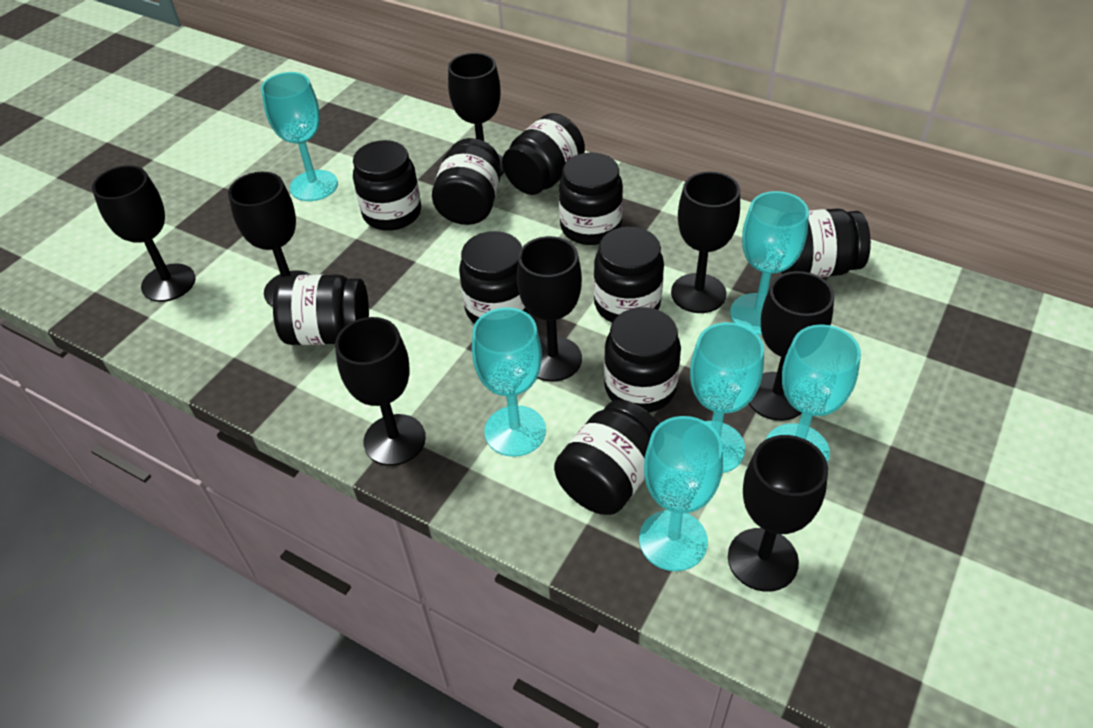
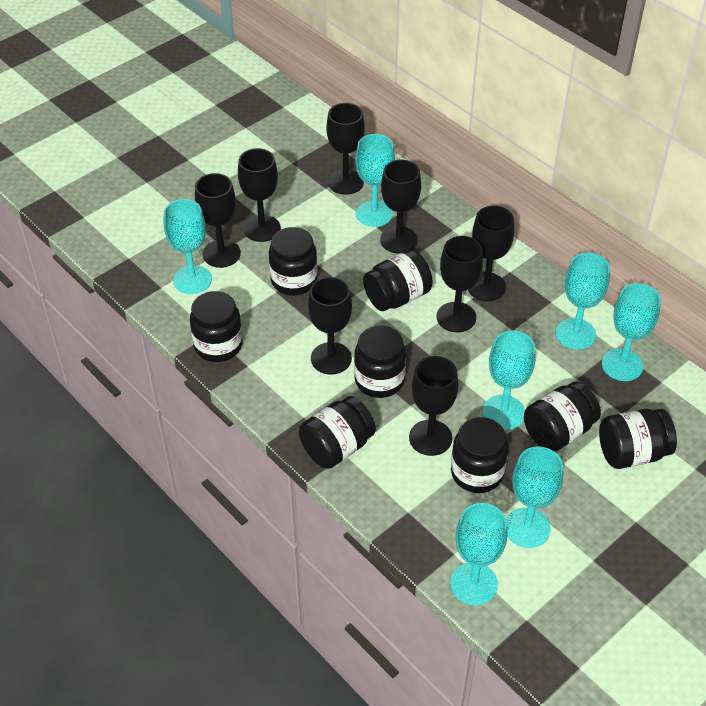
black jar: 10 -> 8
turquoise goblet: 6 -> 7

